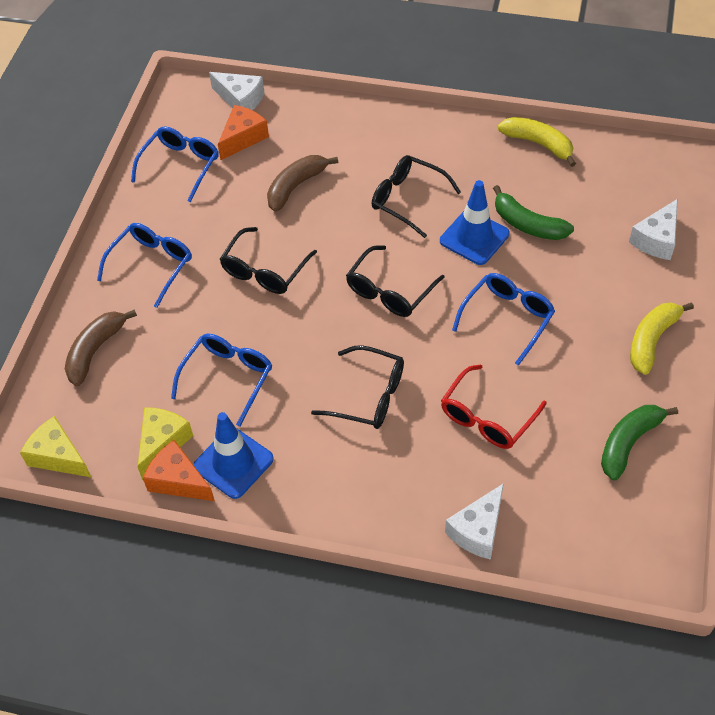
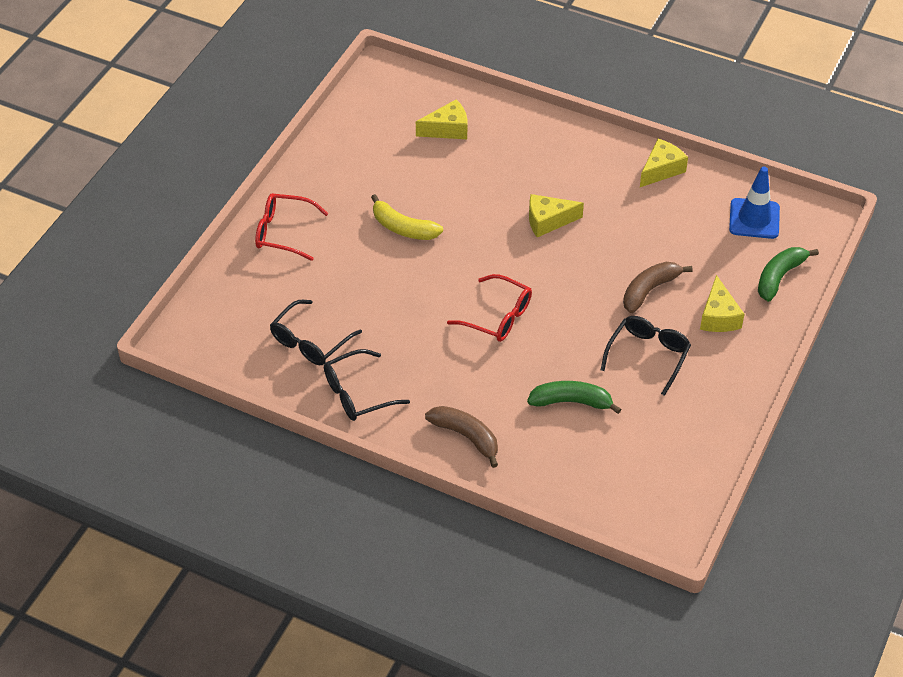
black glasses: 4 -> 3
blue glasses: 4 -> 0
blue traffic cone: 2 -> 1
orange cheese: 2 -> 0
red glasses: 1 -> 2
white cheese: 3 -> 0
yellow banana: 2 -> 1
yellow cheese: 2 -> 4

